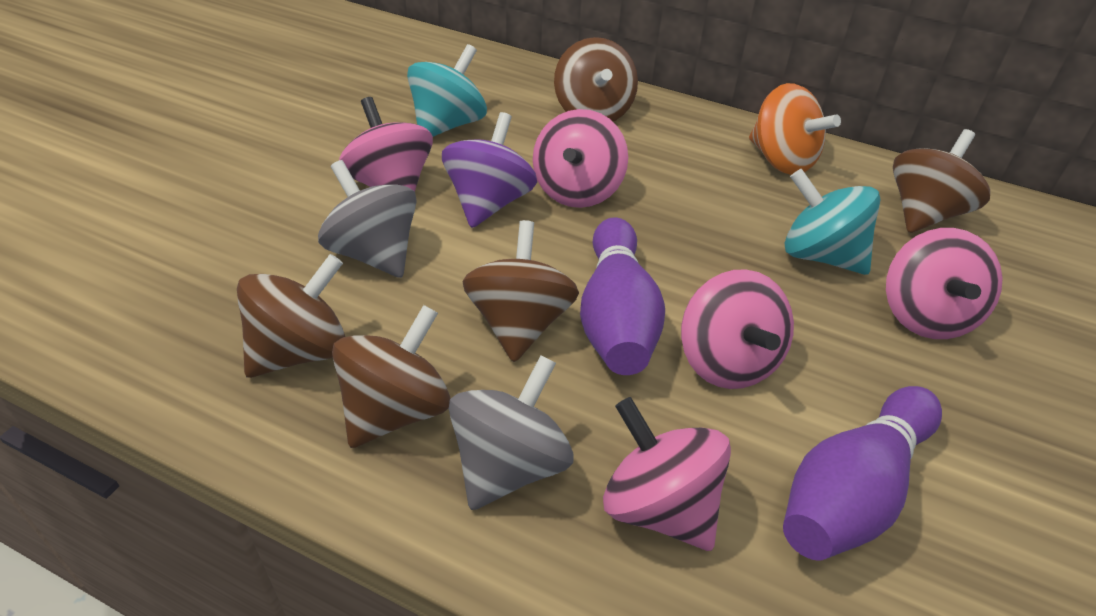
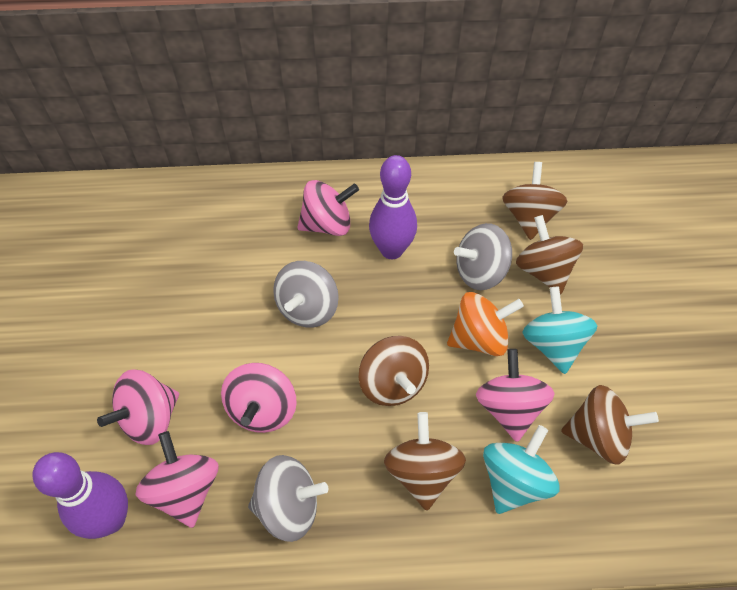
grey spinning top: 2 -> 3
purple spinning top: 1 -> 0

